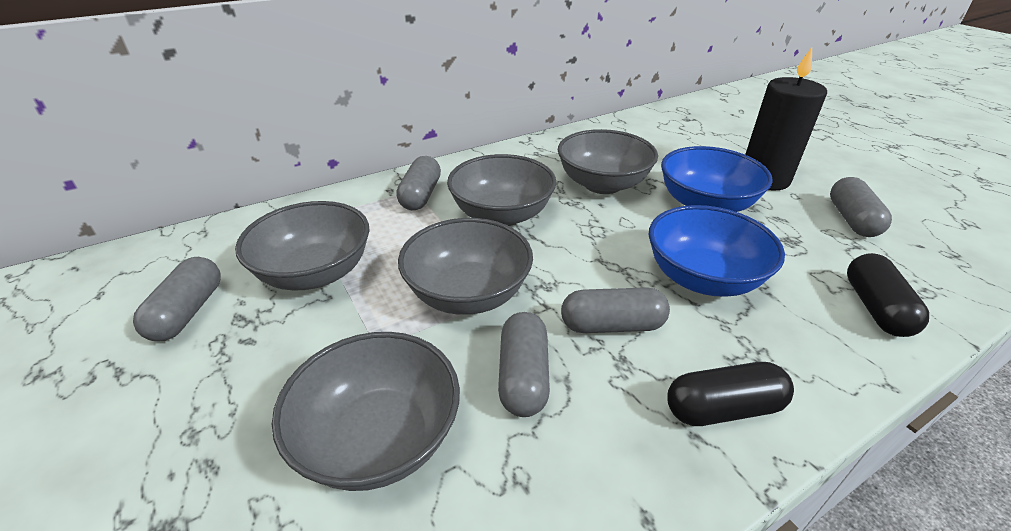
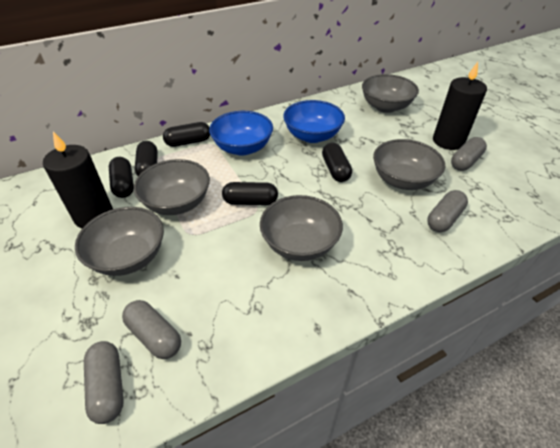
black candle: 1 -> 2
black capsule: 2 -> 5
grey capsule: 5 -> 4

